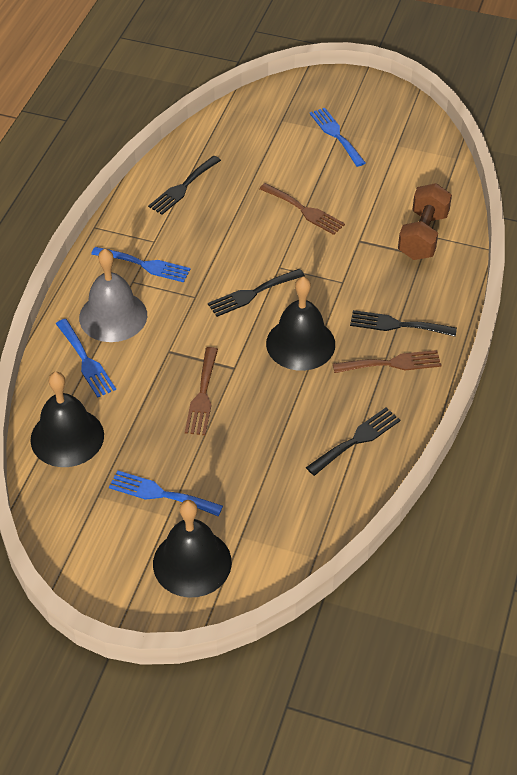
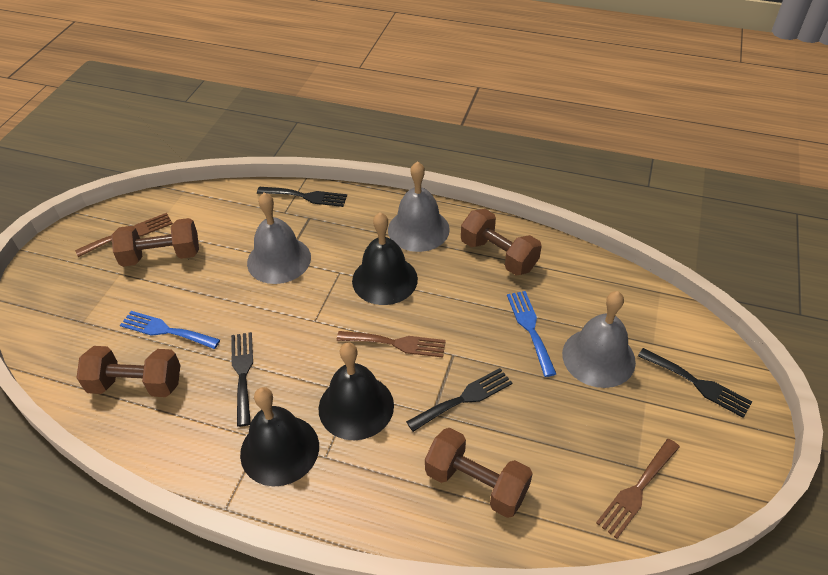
blue fork: 4 -> 2
brown dumbbell: 1 -> 4
grey bell: 1 -> 3

